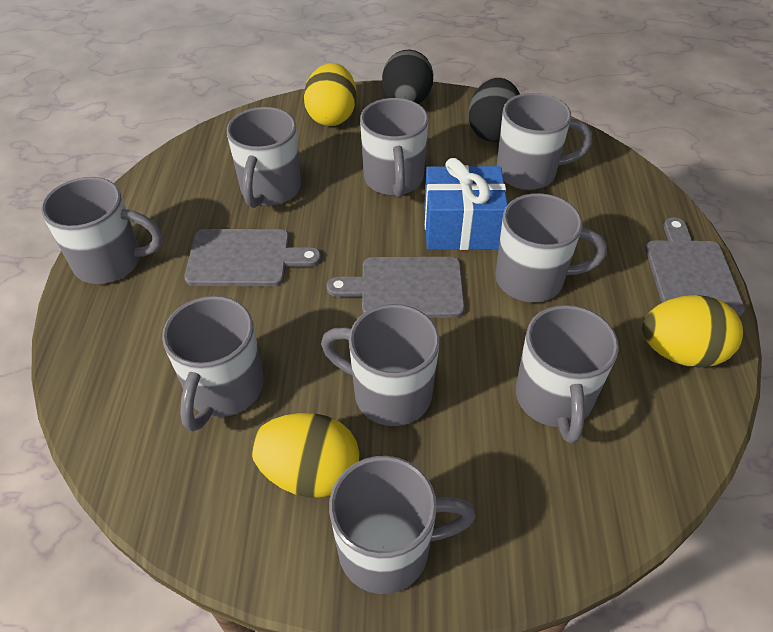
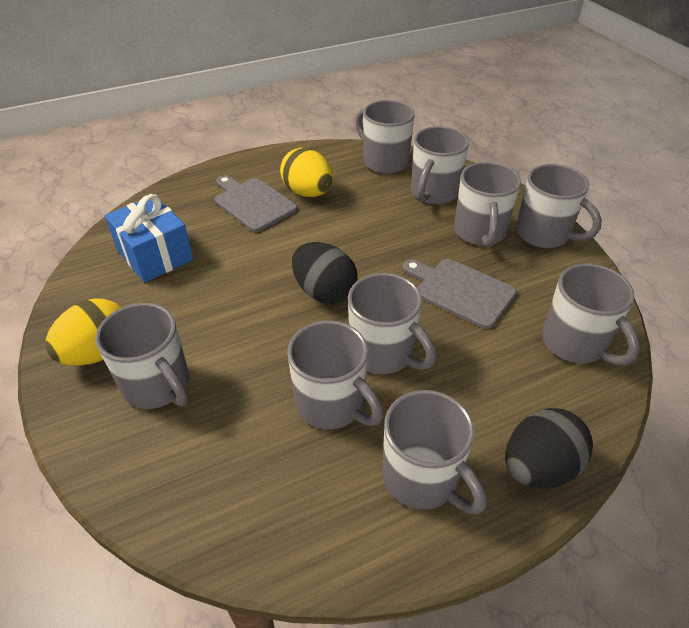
grey cutting board: 3 -> 2
yellow egg: 3 -> 2

